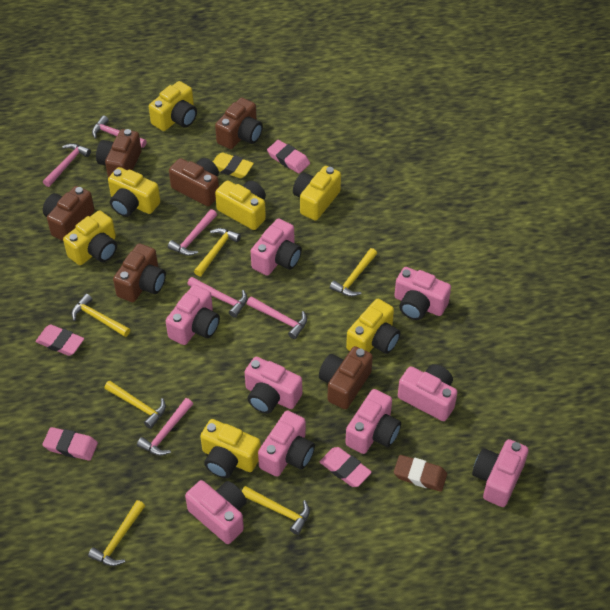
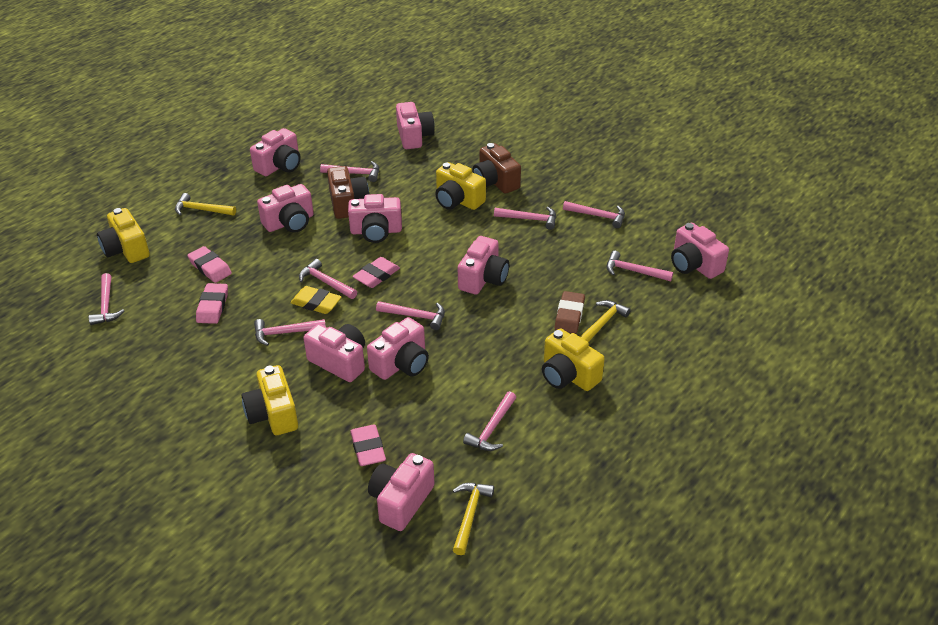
brown camera: 6 -> 2
pink hammer: 6 -> 9
yellow camera: 7 -> 4
yellow hammer: 6 -> 3

